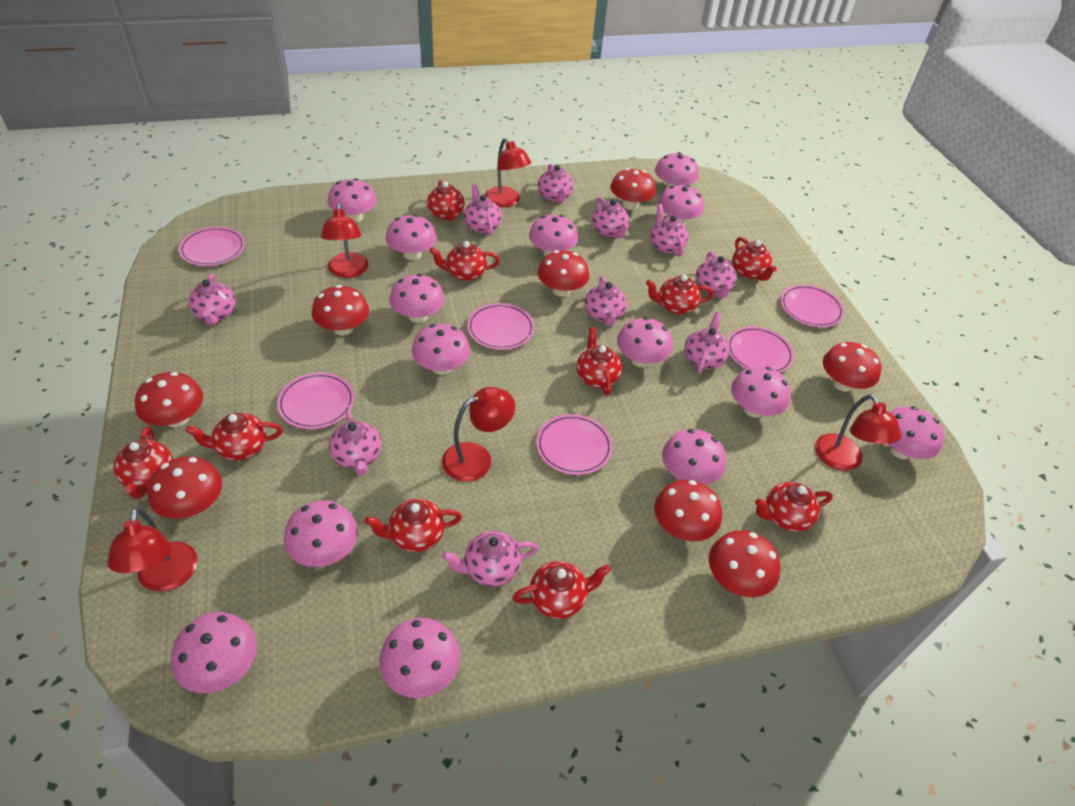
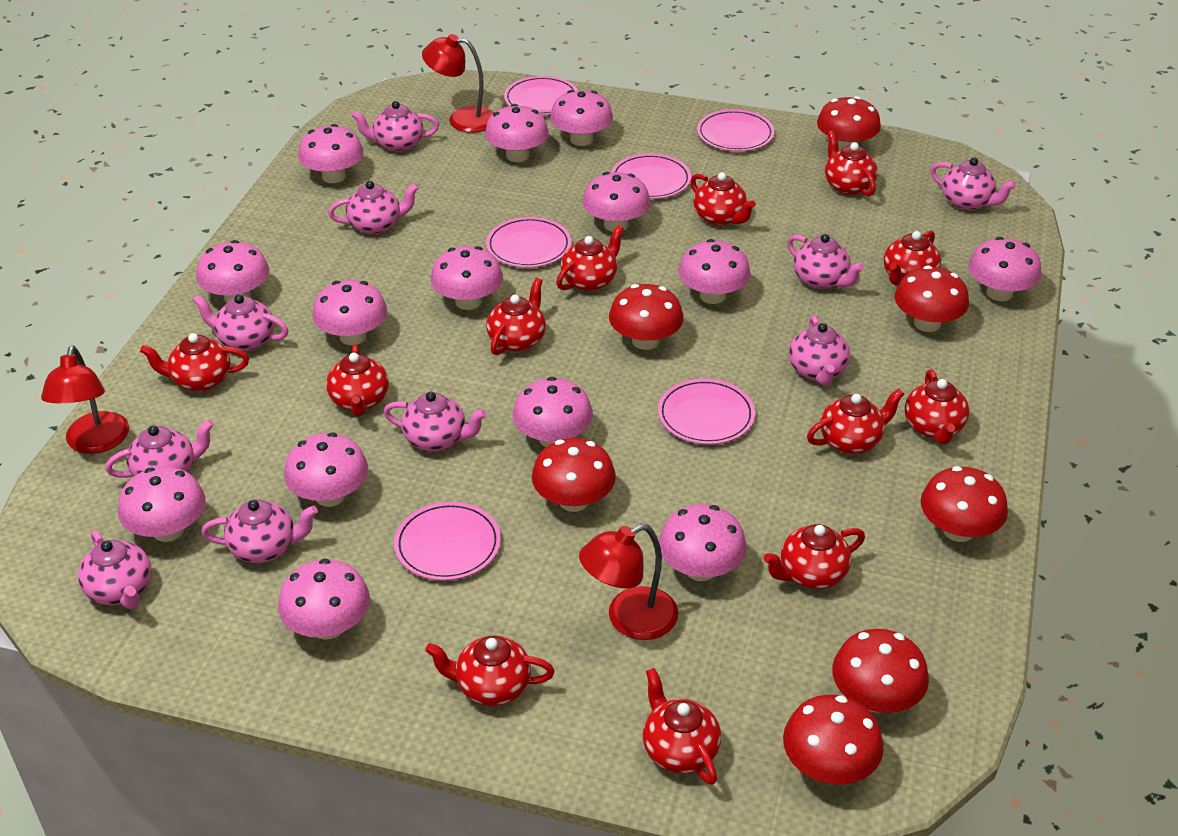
red lamp: 5 -> 3
red mushroom: 8 -> 7
red teapot: 10 -> 12

